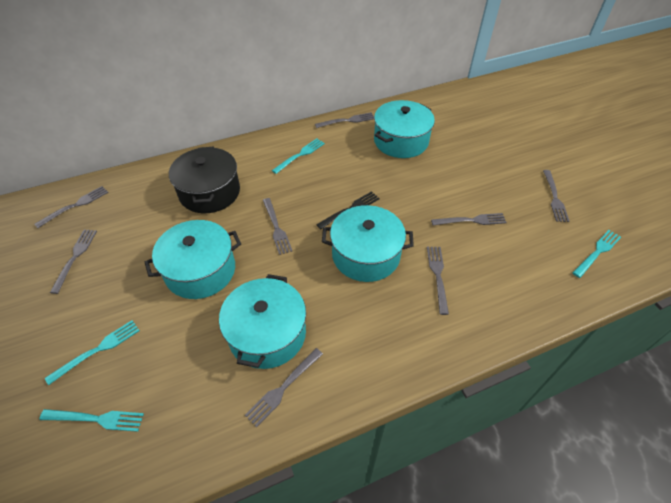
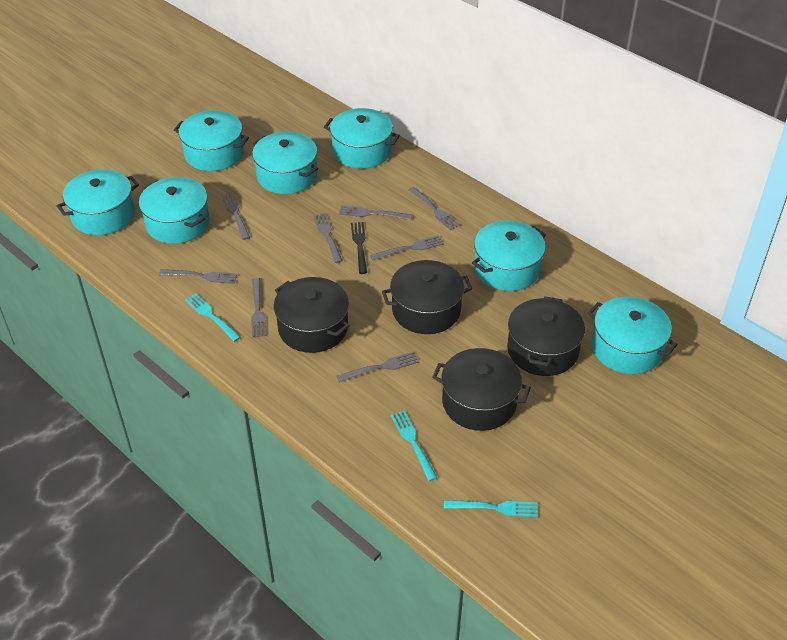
black pot: 1 -> 4
turquoise fork: 4 -> 3
turquoise pot: 4 -> 7

